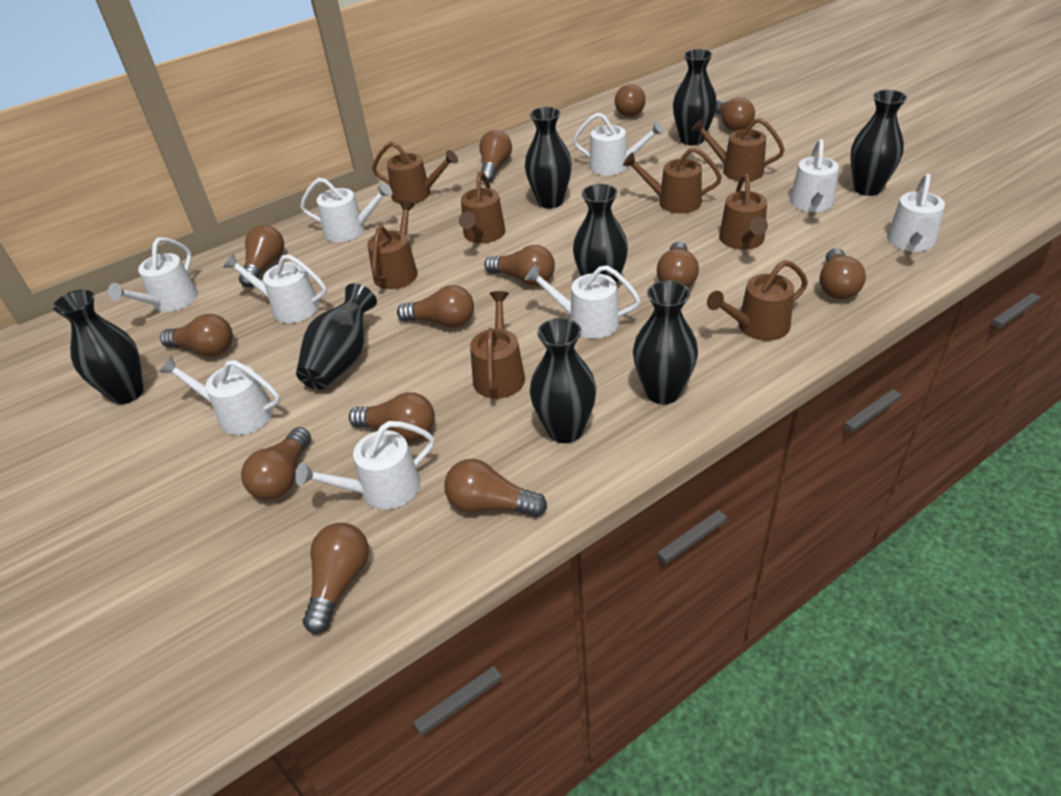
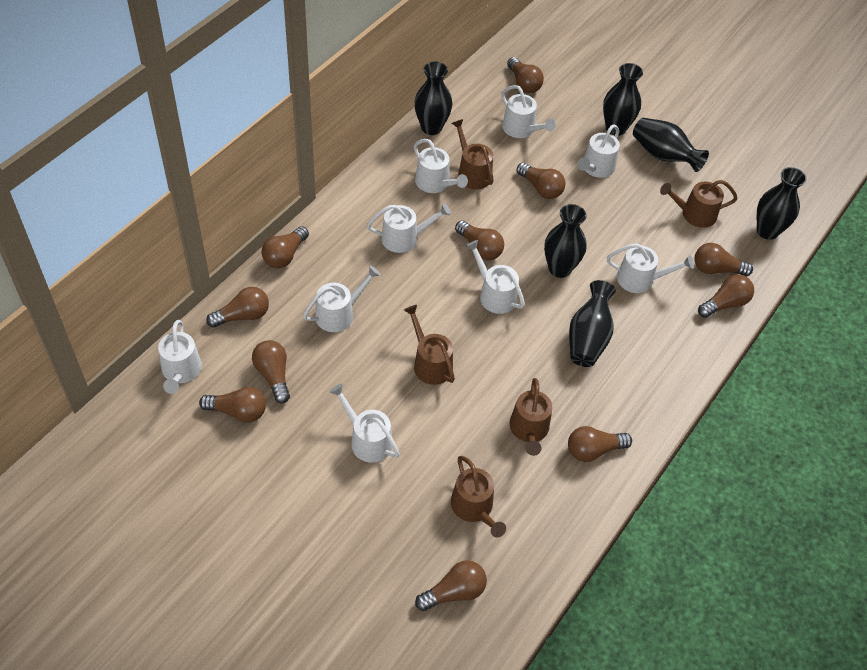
black vase: 8 -> 6
brown light bulb: 13 -> 11
brown watering can: 8 -> 5

